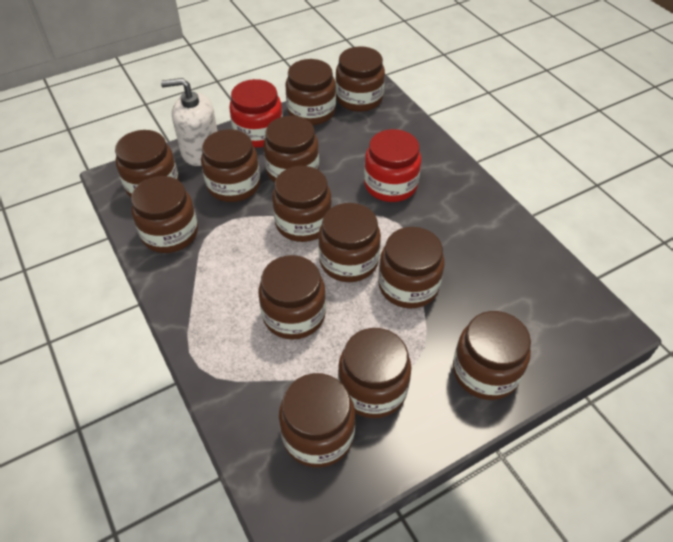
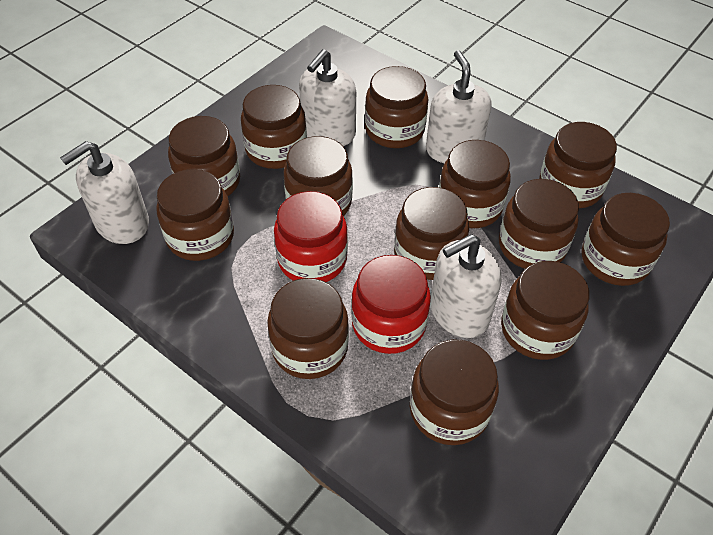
white soap dispenser: 1 -> 4

